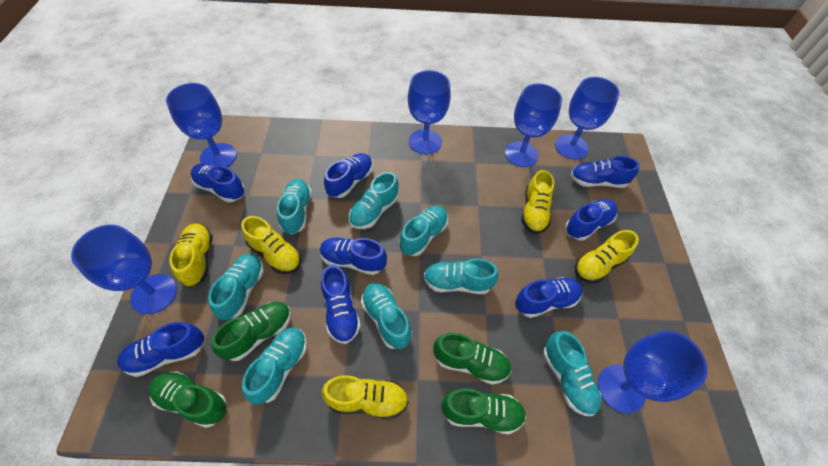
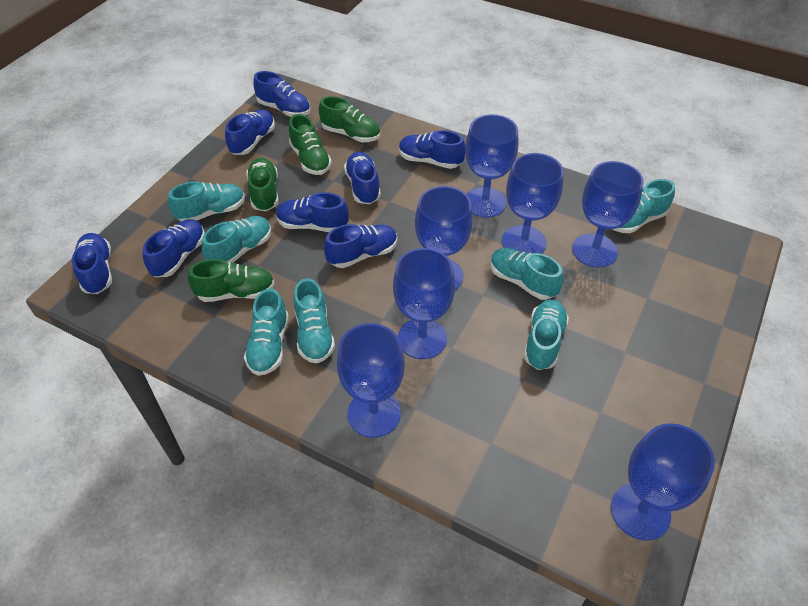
blue goblet: 6 -> 7
turquoise shoe: 8 -> 7
yellow shoe: 5 -> 0

